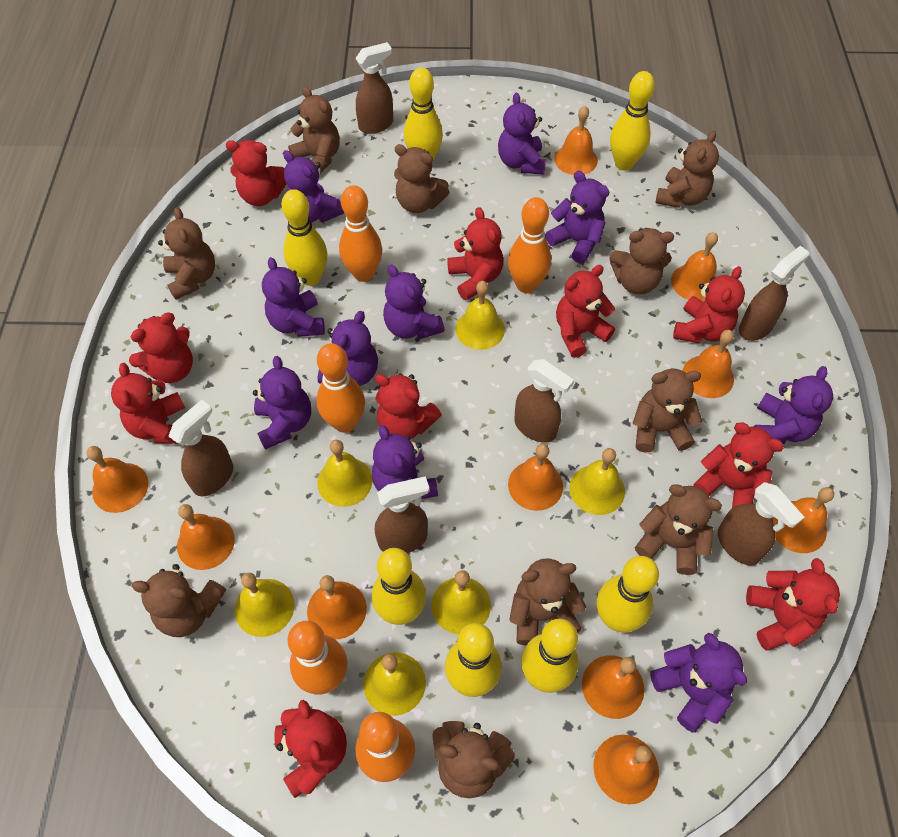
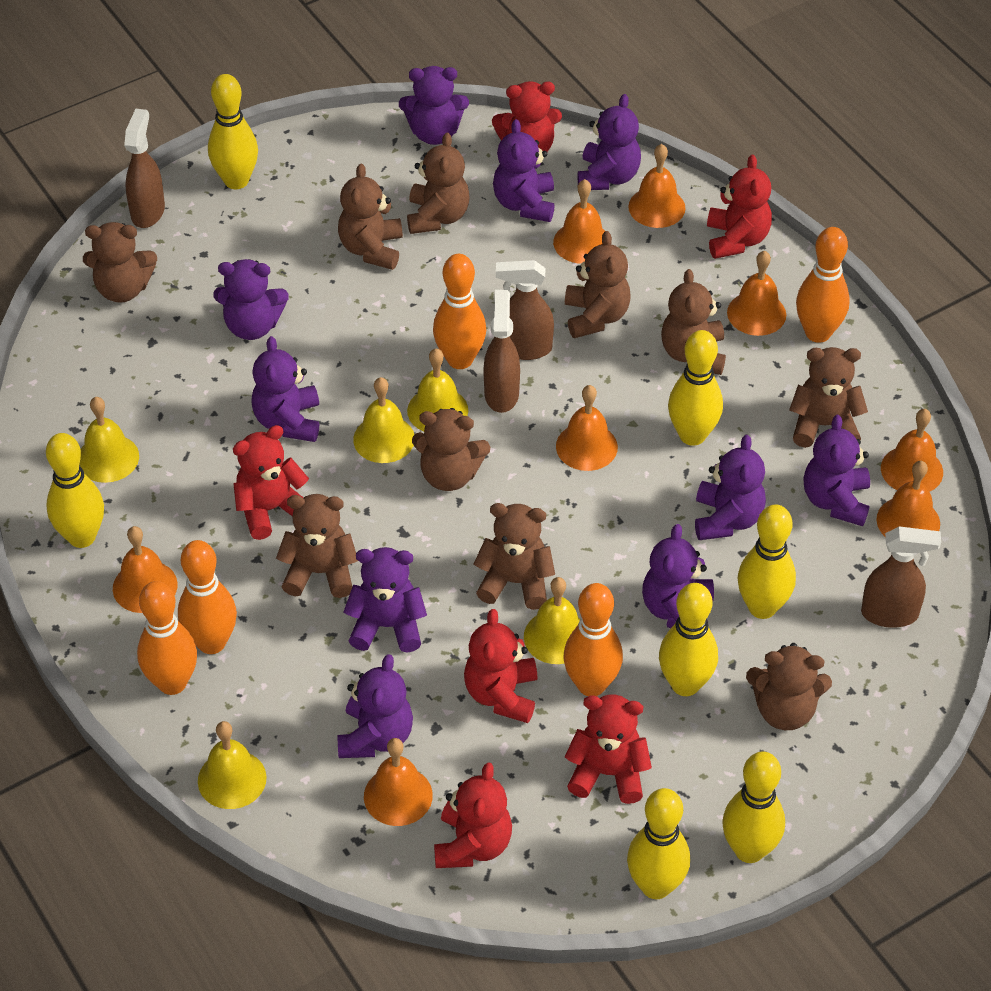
brown spray bottle: 6 -> 4
orange bell: 10 -> 8
red teddy bear: 10 -> 6
yellow bell: 6 -> 5

